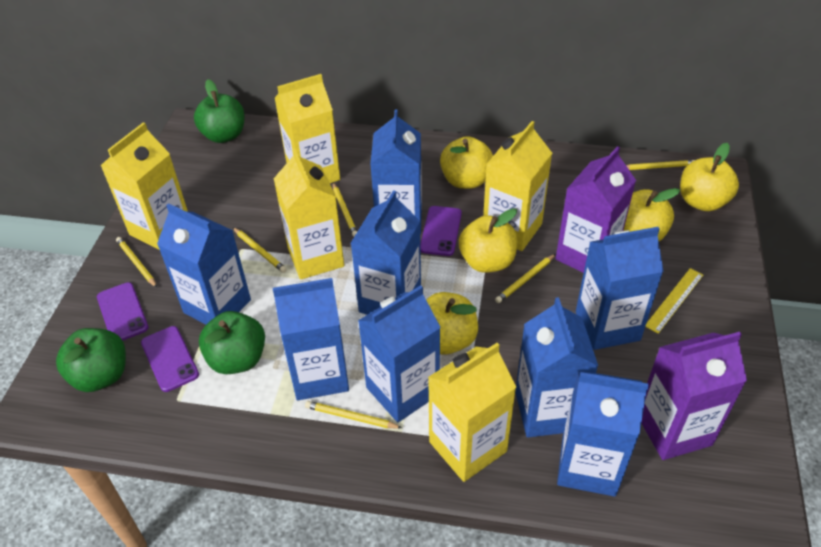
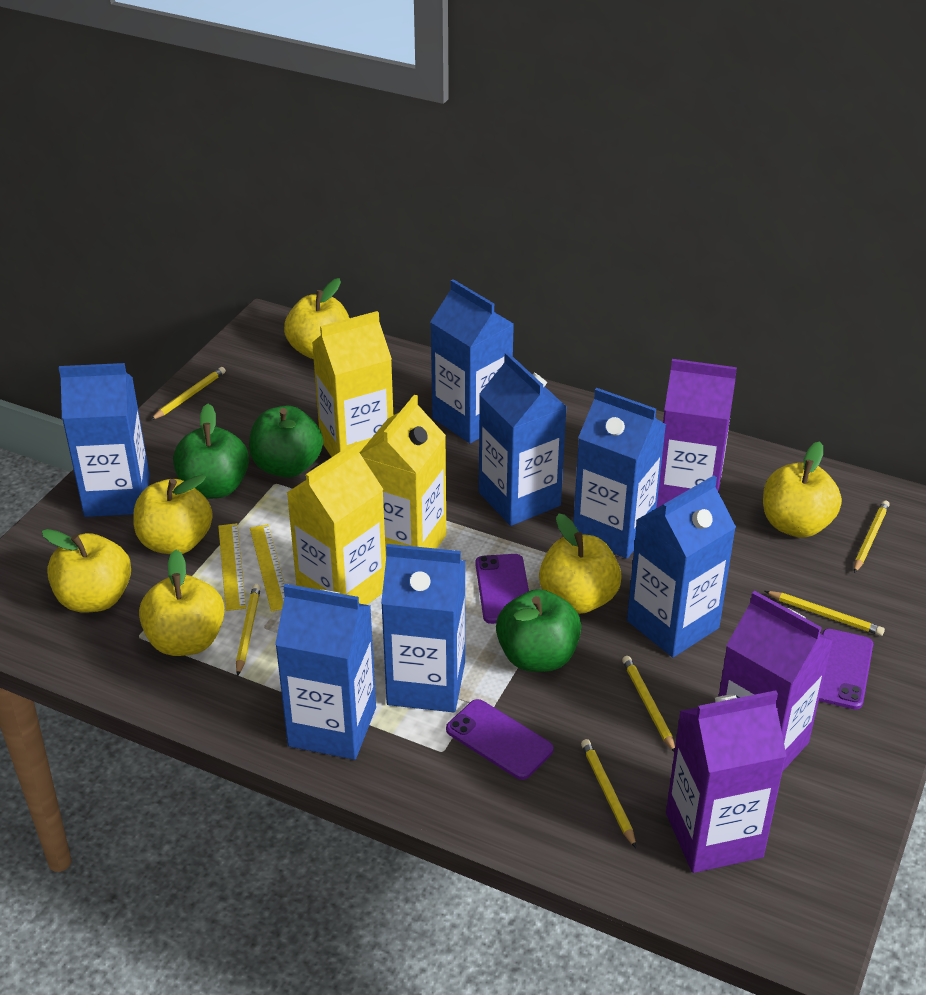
blue carton: 8 -> 7
purple carton: 2 -> 3
yellow apple: 5 -> 6
yellow carton: 5 -> 3
yellow ruler: 1 -> 2

